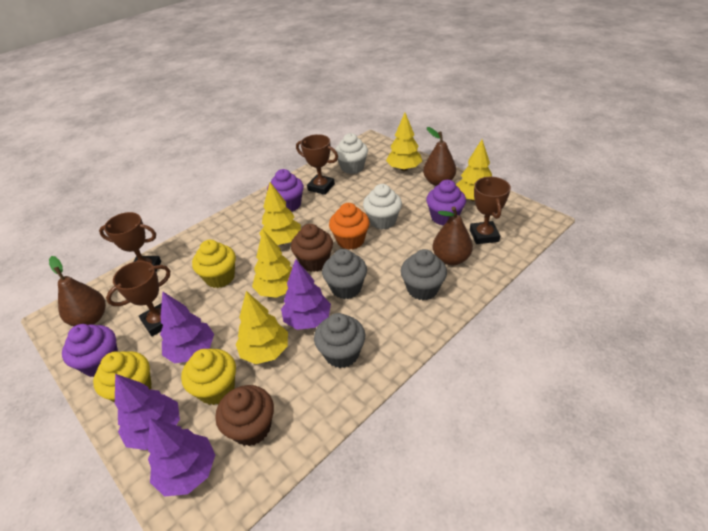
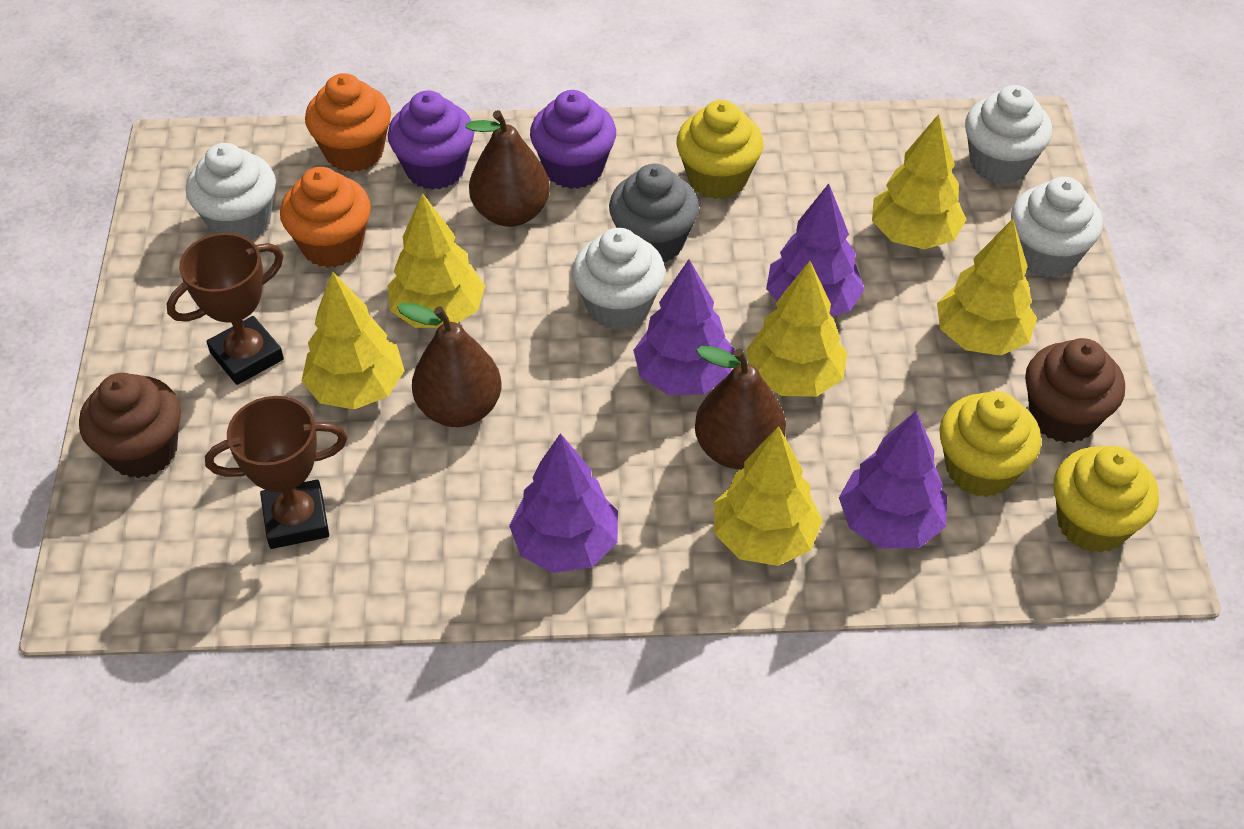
brown trophy: 4 -> 2
grey cupcake: 3 -> 1
orange cupcake: 1 -> 2
purple cupcake: 3 -> 2
white cupcake: 2 -> 4
yellow tree: 5 -> 6

